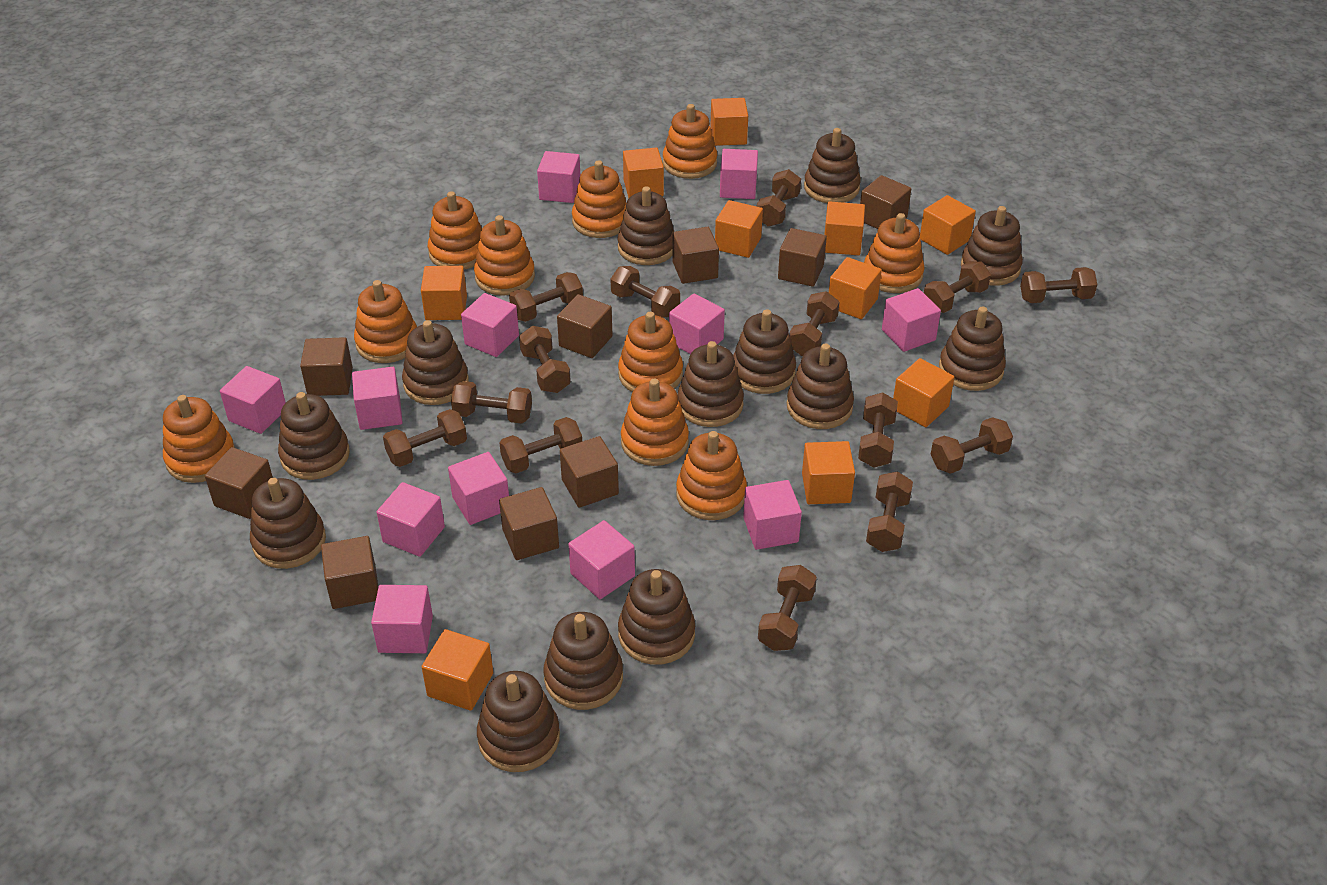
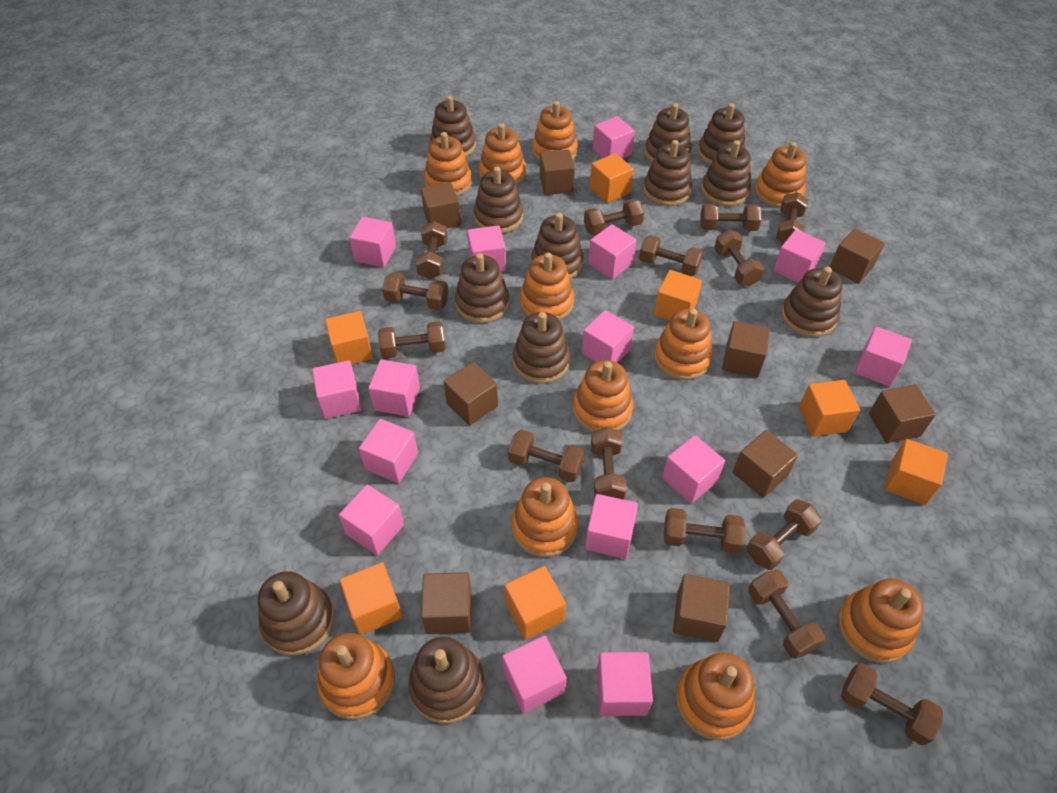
brown stacking toy: 13 -> 12
orange cube: 10 -> 7
orange stacking toy: 10 -> 11
pink cube: 12 -> 15

